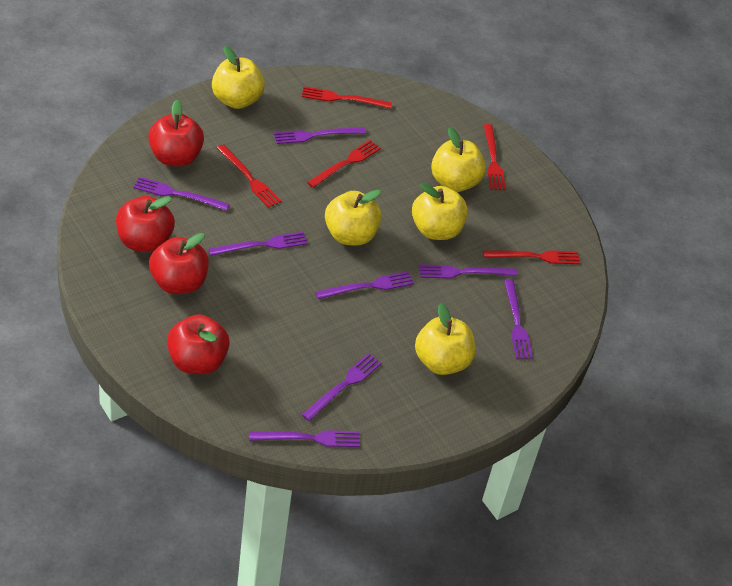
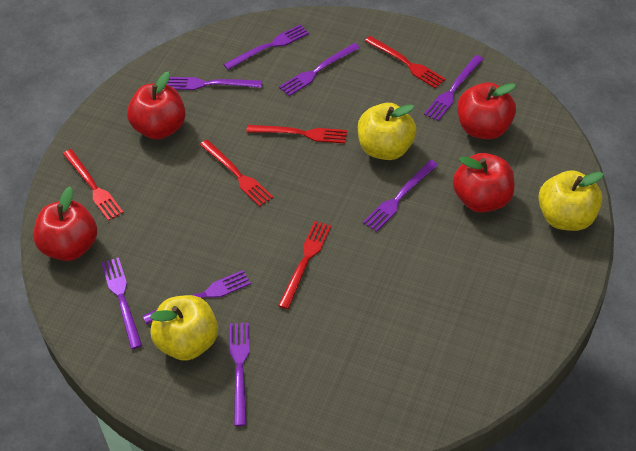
yellow apple: 5 -> 3

